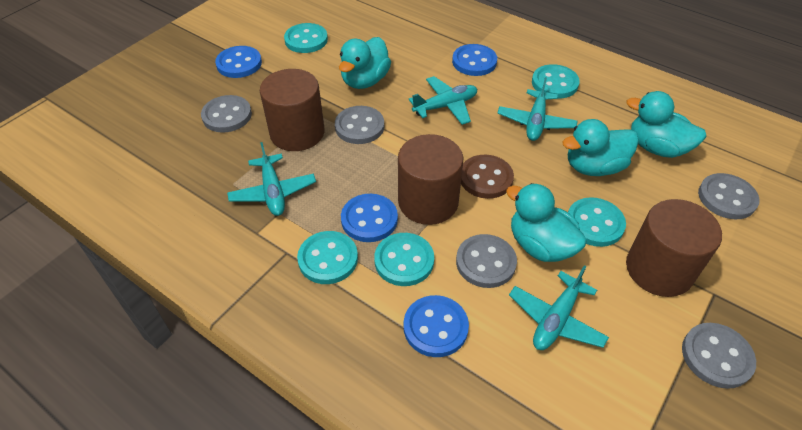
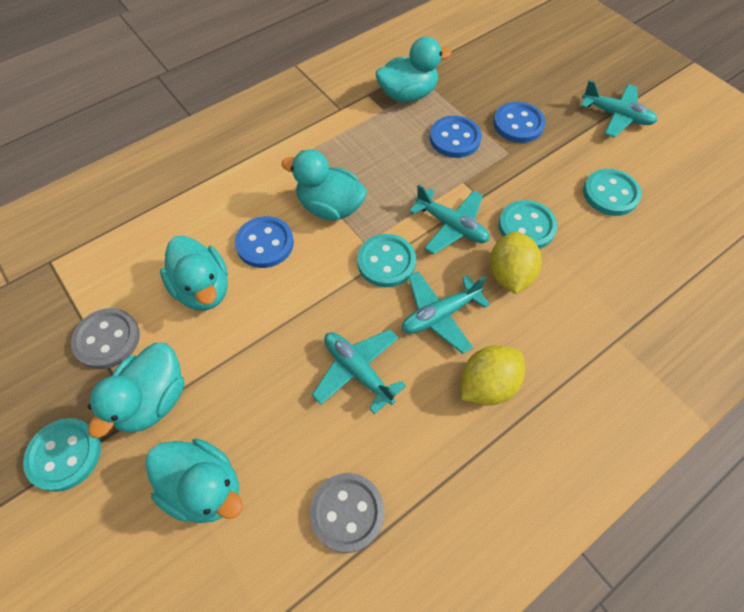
blue button: 4 -> 3
brown button: 1 -> 0
brown cylinder: 3 -> 0
grey button: 5 -> 2
turquoise button: 5 -> 4
turquoise duck: 4 -> 5
yellow lemon: 0 -> 2

